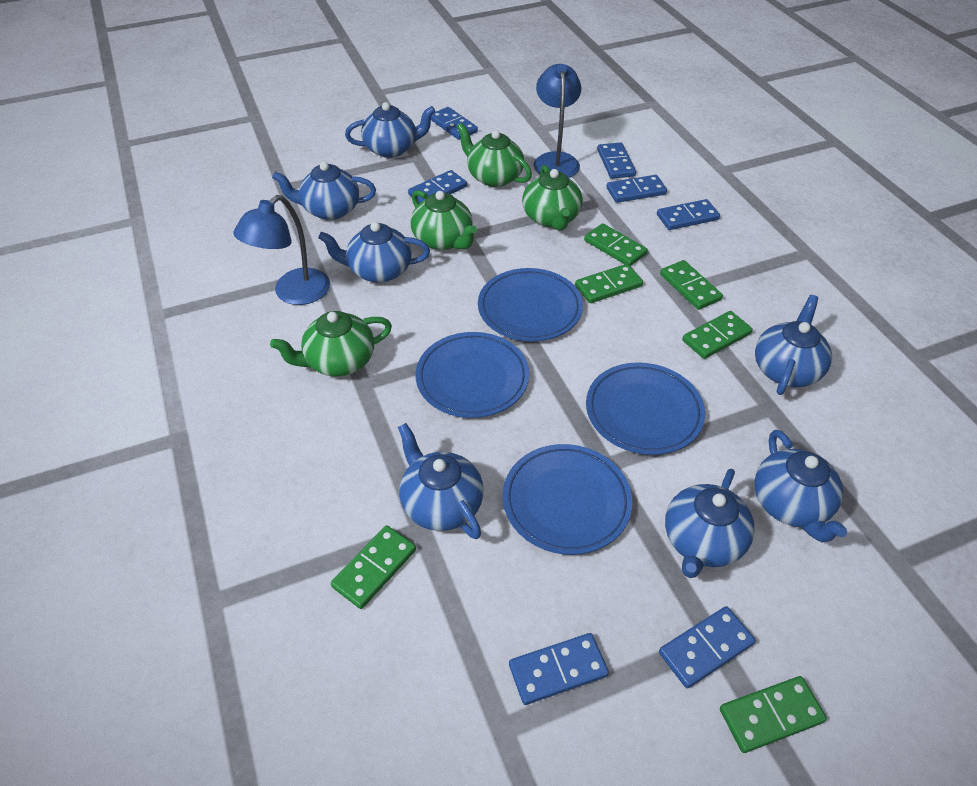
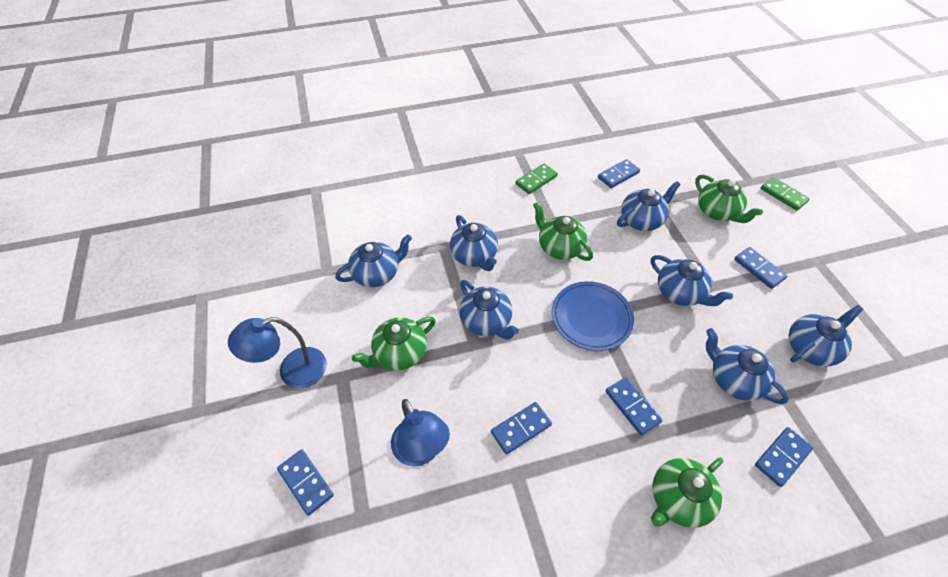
blue domino: 7 -> 6
blue plate: 4 -> 1
green domino: 6 -> 2

